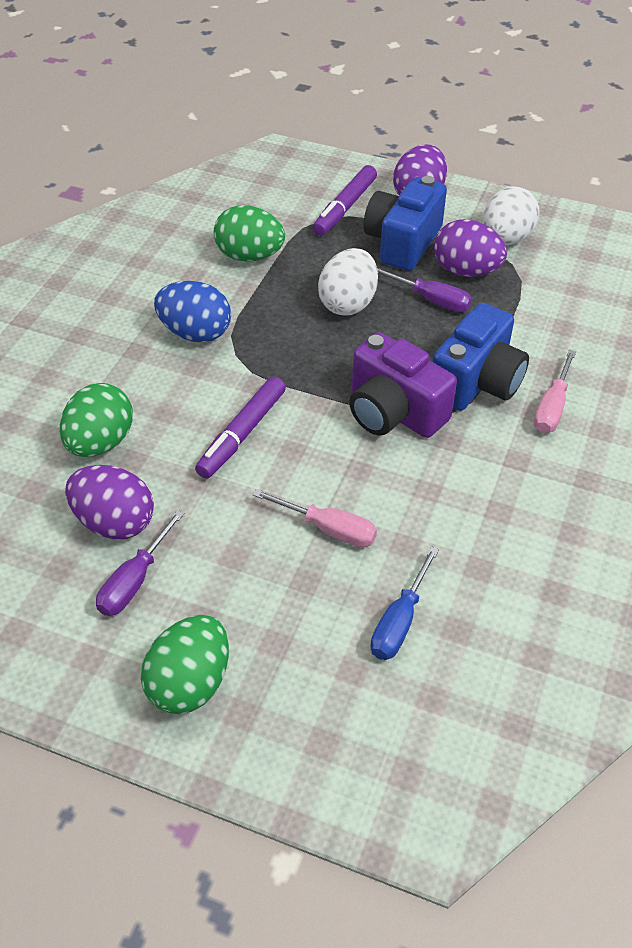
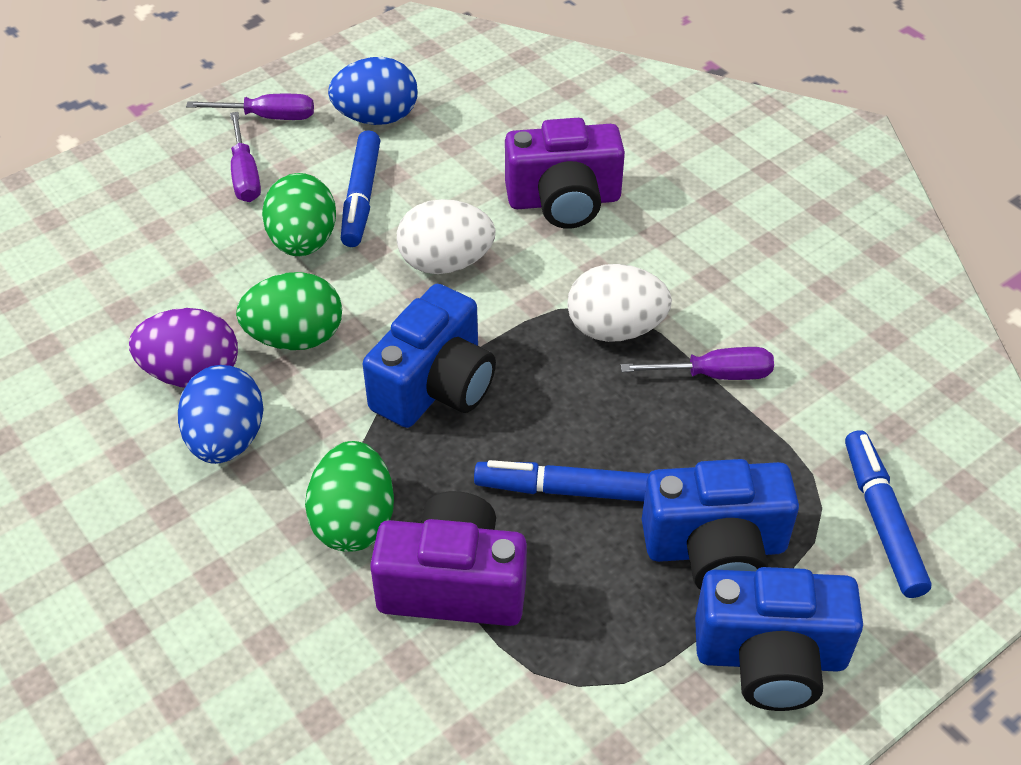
blue camera: 2 -> 3
blue egg: 1 -> 2
blue marker: 0 -> 3
blue screwdriver: 1 -> 0
pink screwdriver: 2 -> 0
purple camera: 1 -> 2
purple egg: 3 -> 1
purple marker: 2 -> 0
purple screwdriver: 2 -> 3

